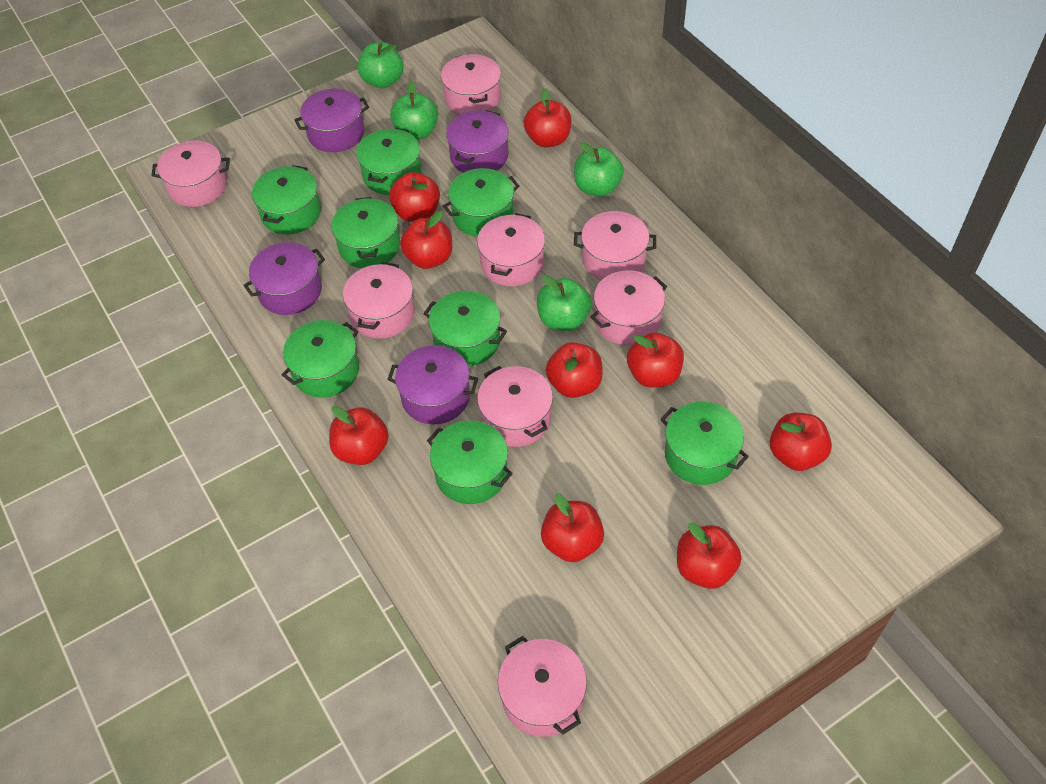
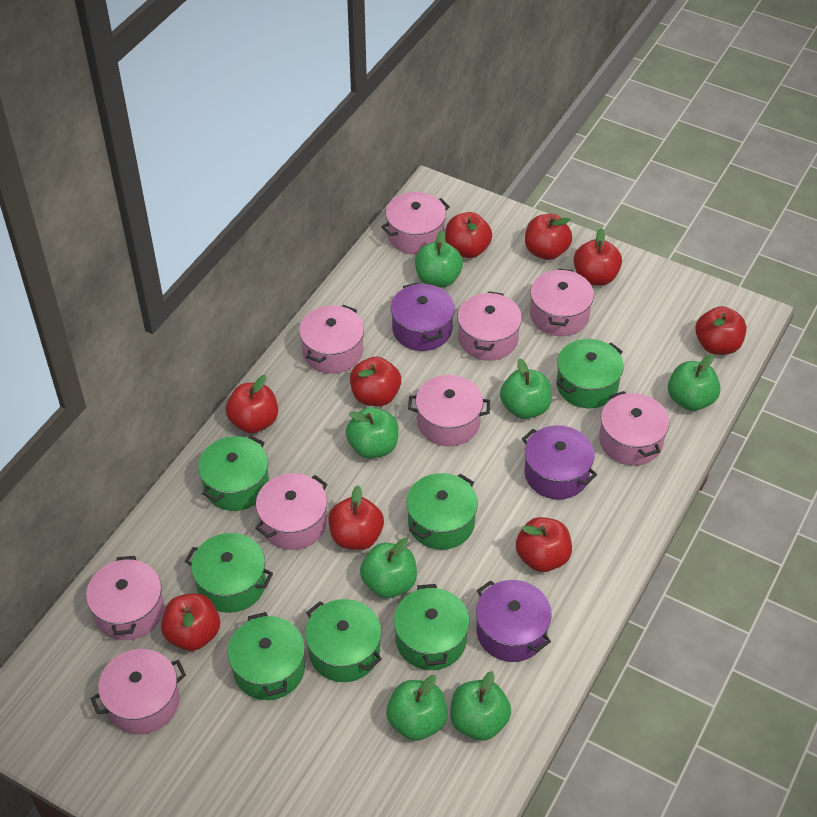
green apple: 4 -> 7
green pot: 8 -> 7
pink pot: 8 -> 9
purple pot: 4 -> 3

